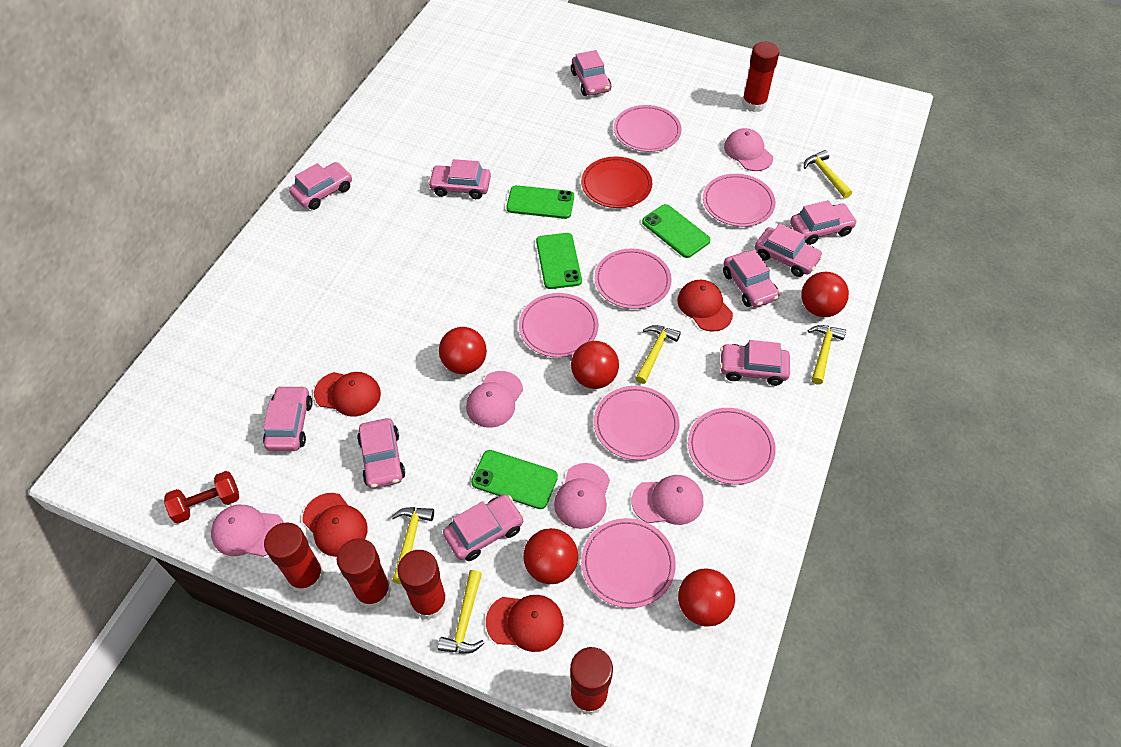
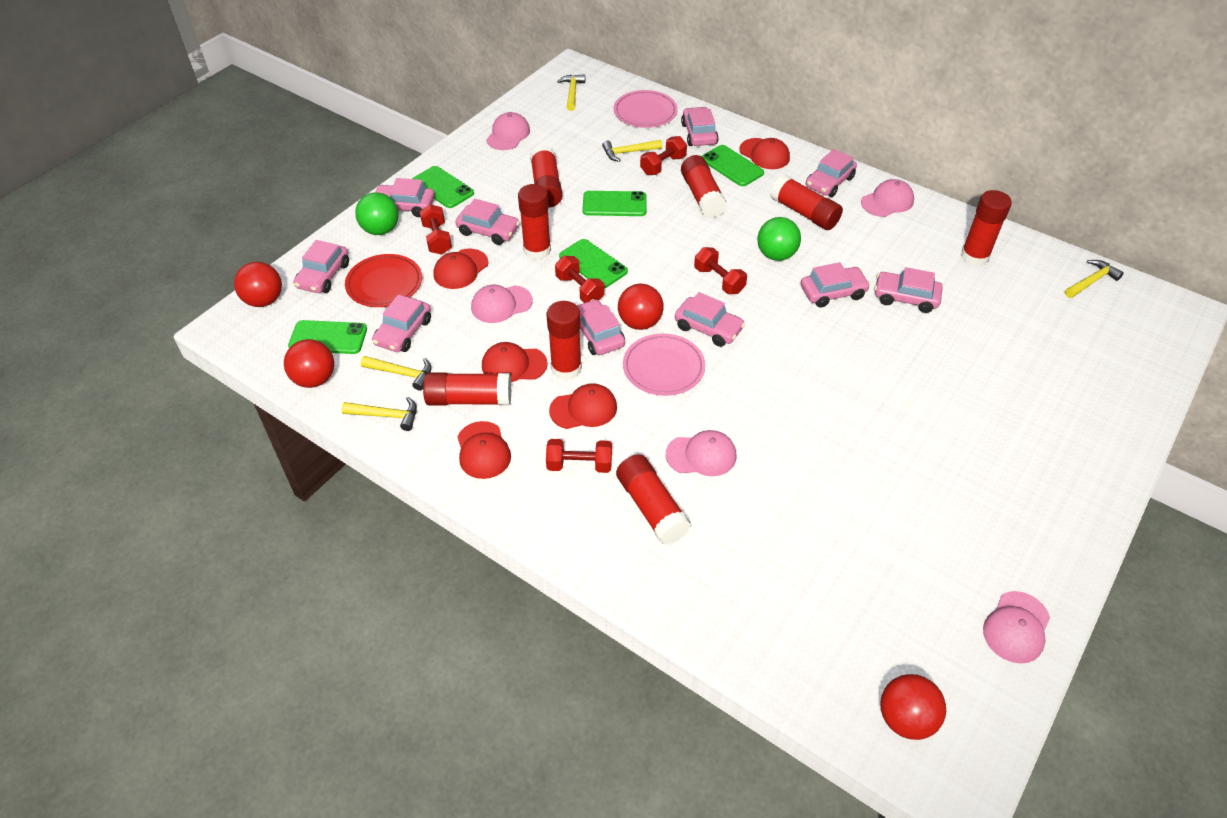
green ball: 0 -> 2
green phone: 4 -> 5
pink plate: 7 -> 2
red ball: 5 -> 4
red cap: 4 -> 5
red dumbbell: 1 -> 5
red glue stick: 5 -> 8

